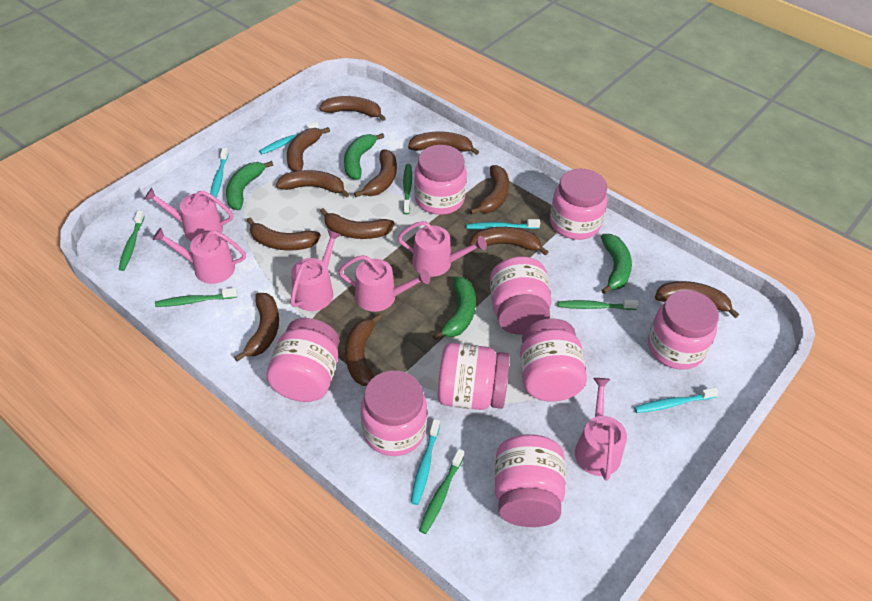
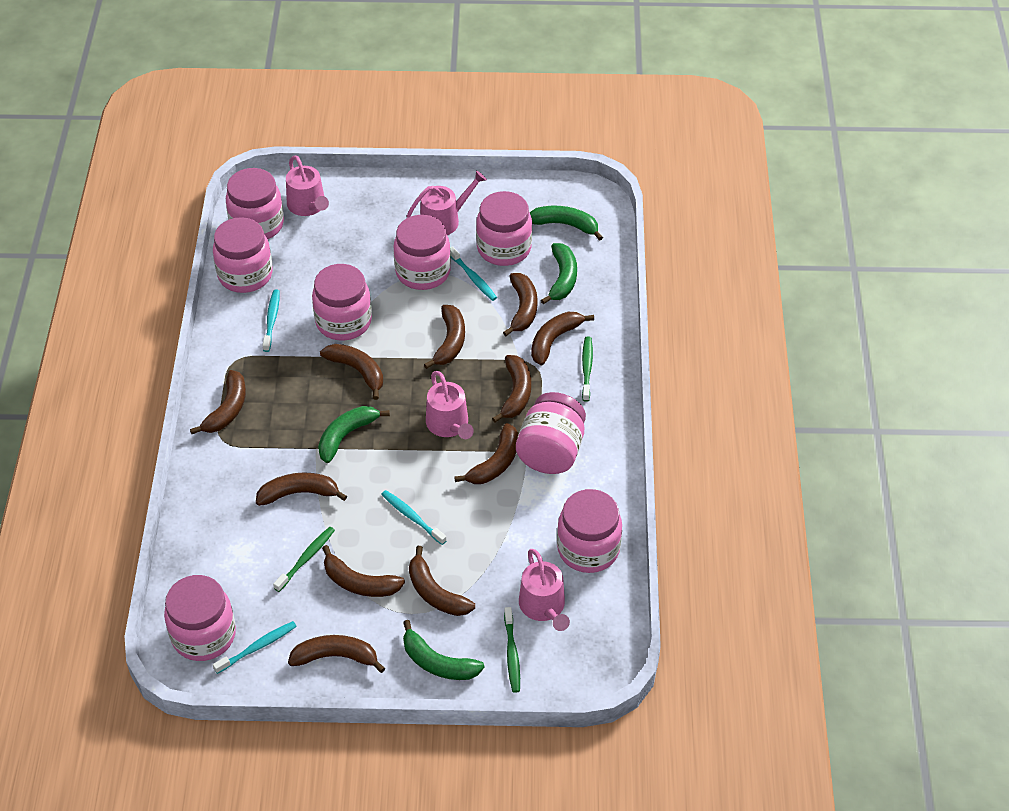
brown banana: 12 -> 11
green toothbrush: 5 -> 3
pink jar: 9 -> 8
pink watering can: 6 -> 4
turquoise toothbrush: 5 -> 4

